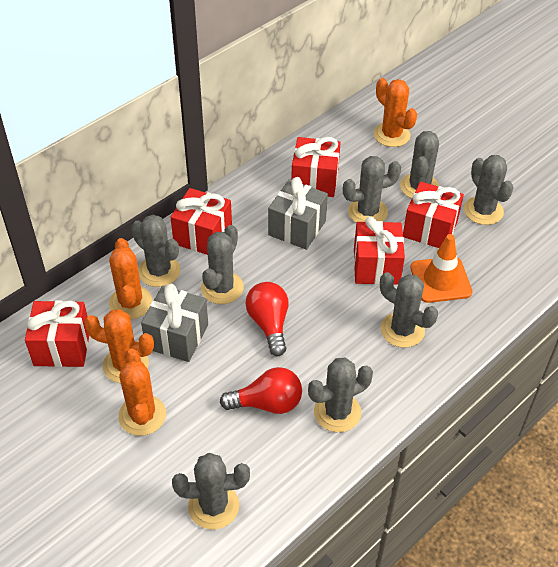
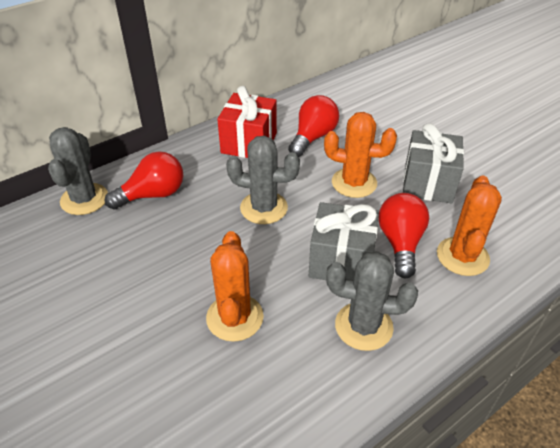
grey cactus: 8 -> 3
orange cactus: 4 -> 3
orange traffic cone: 1 -> 0
red gift: 5 -> 1
red light bulb: 2 -> 3

